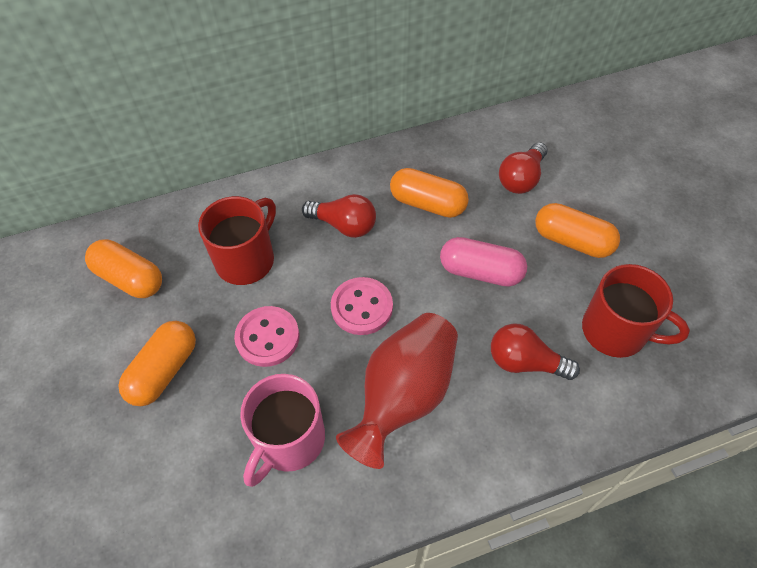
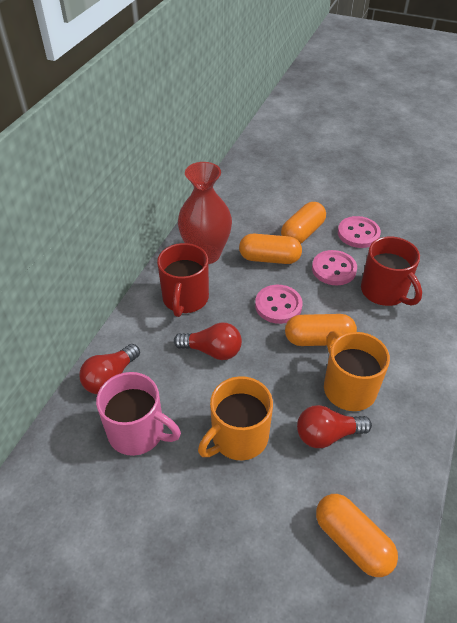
orange mug: 0 -> 2
pink button: 2 -> 3
pink capsule: 1 -> 0

